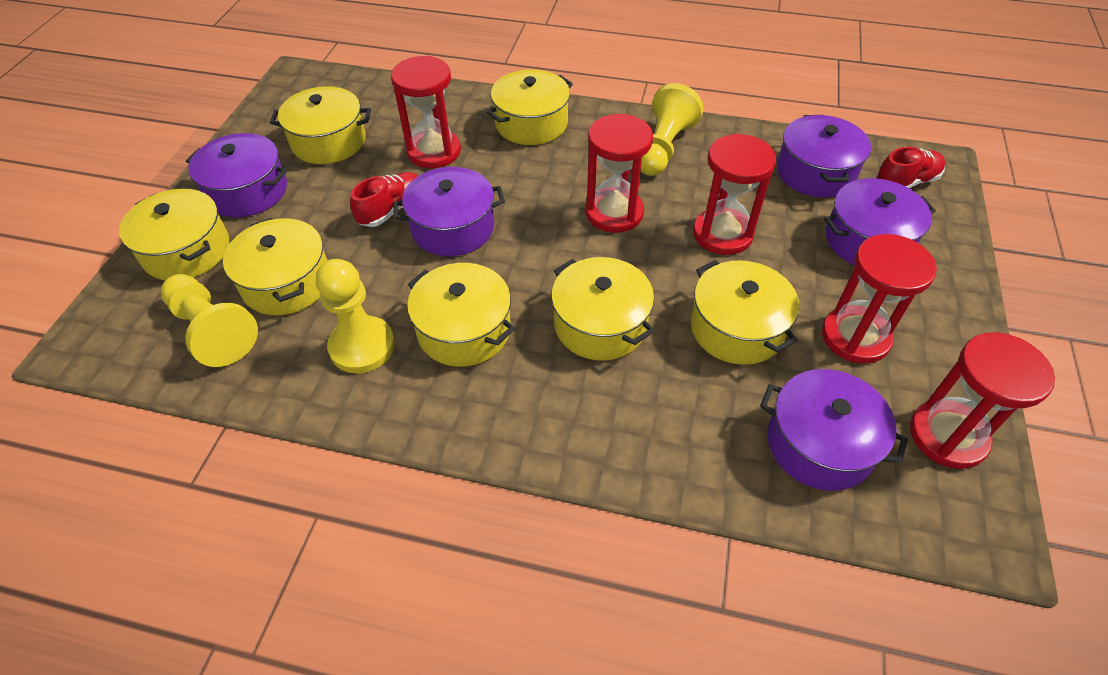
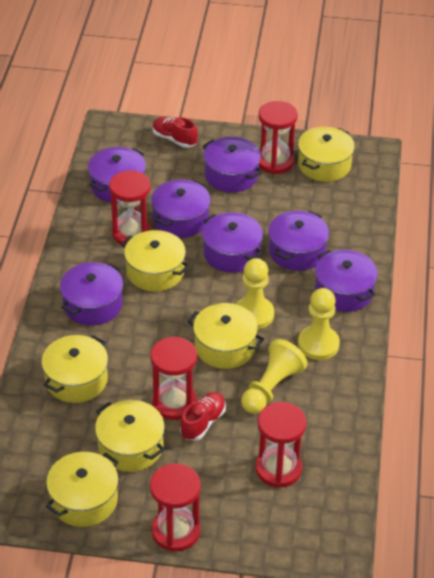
purple pot: 5 -> 7
yellow pot: 7 -> 6

